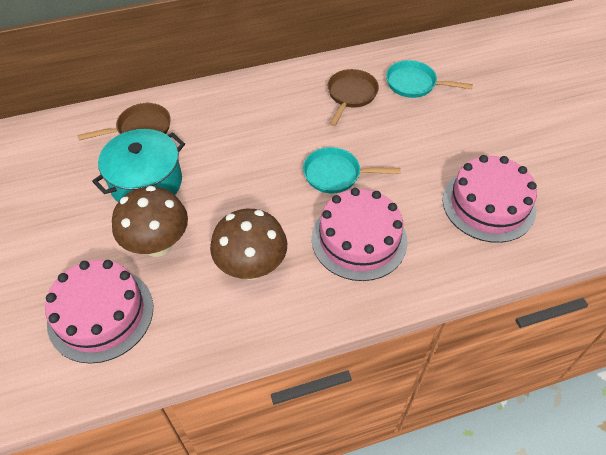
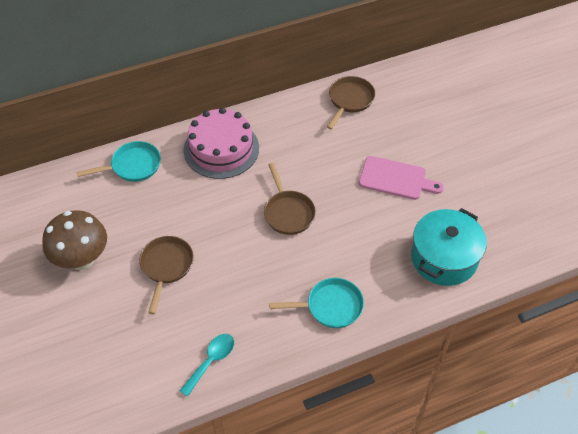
brown mushroom: 2 -> 1
brown pan: 2 -> 3
pink cake: 3 -> 1
pink cutting board: 0 -> 1
turquoise spoon: 0 -> 1

